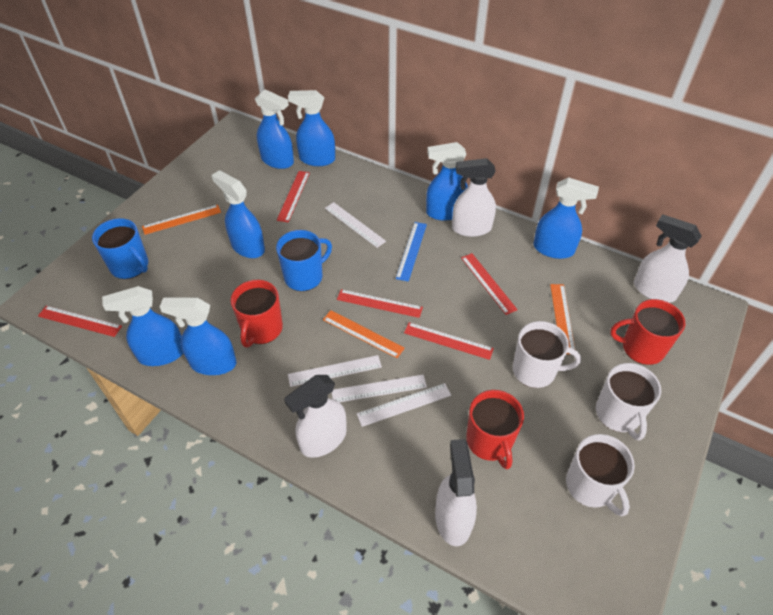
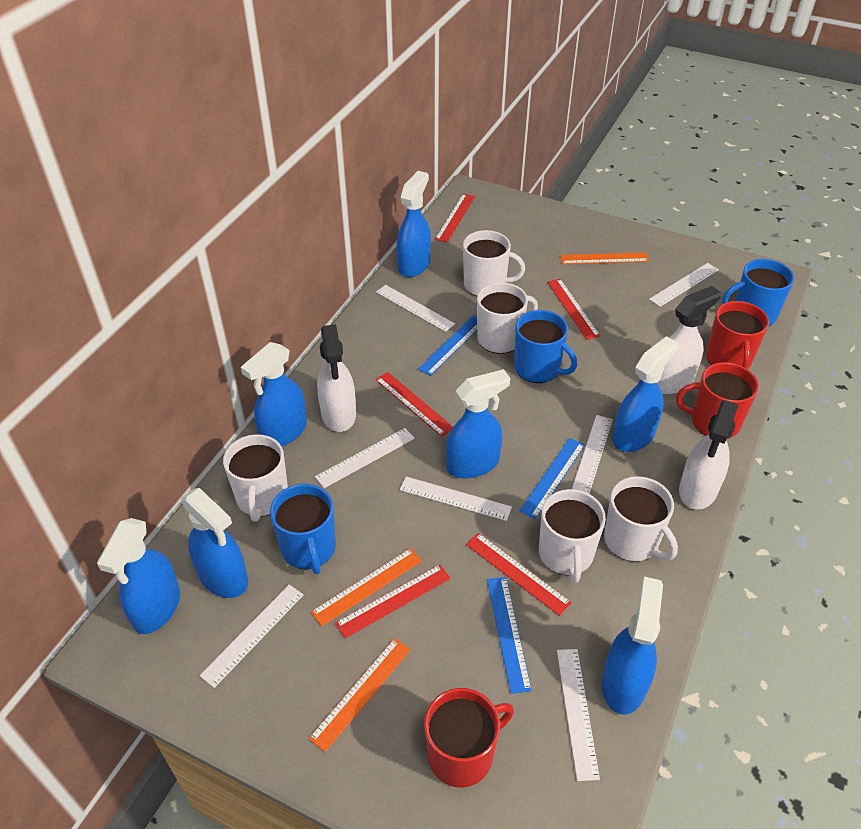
blue mug: 2 -> 3
blue ruler: 1 -> 3
white mug: 3 -> 5
white ruler: 4 -> 7
white spray bottle: 4 -> 3

